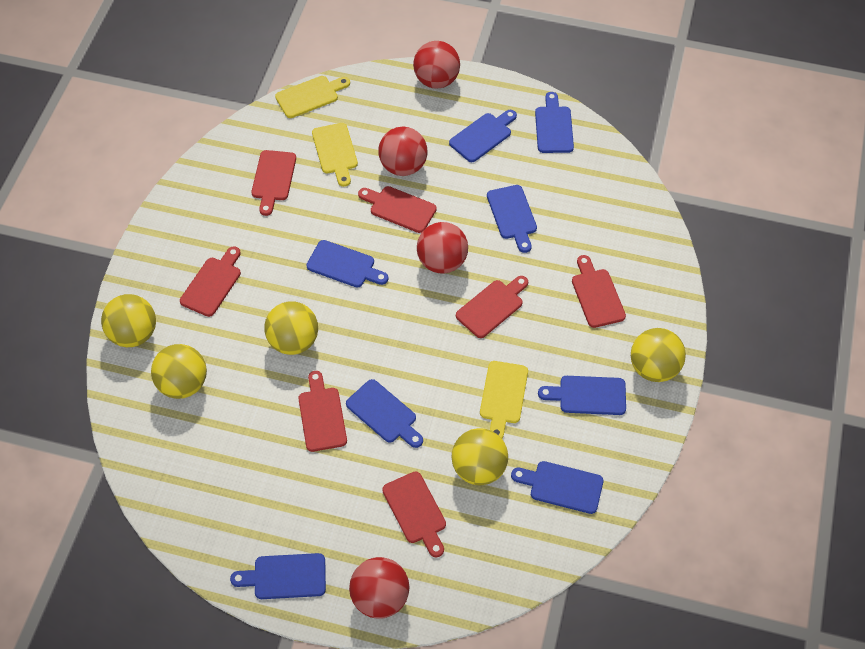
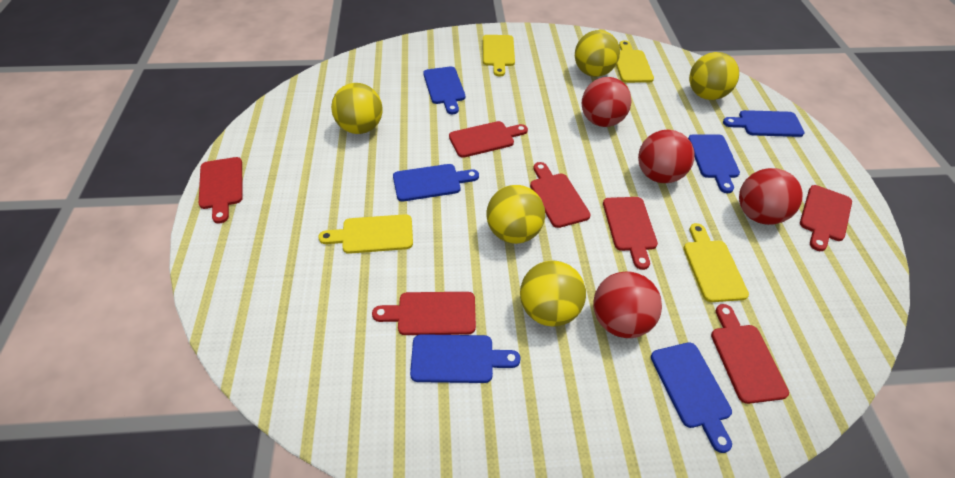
blue cutting board: 8 -> 6
yellow cutting board: 3 -> 4

